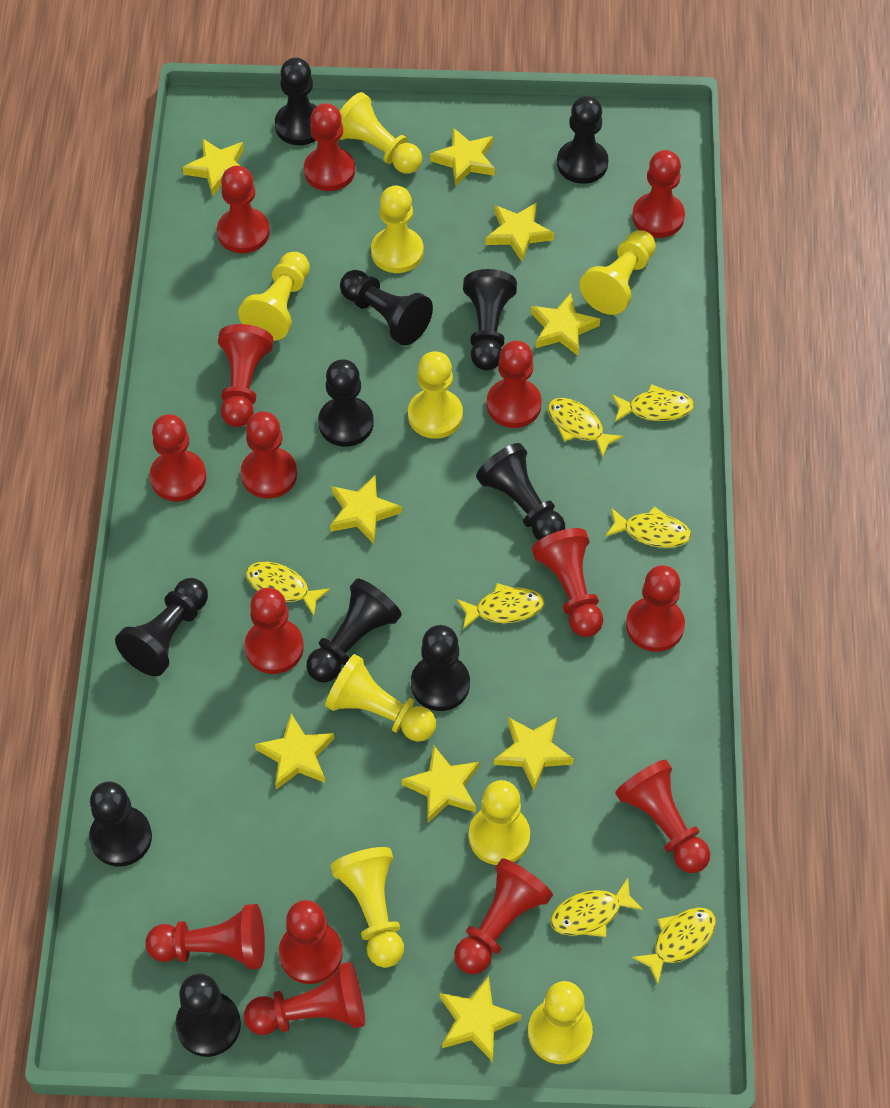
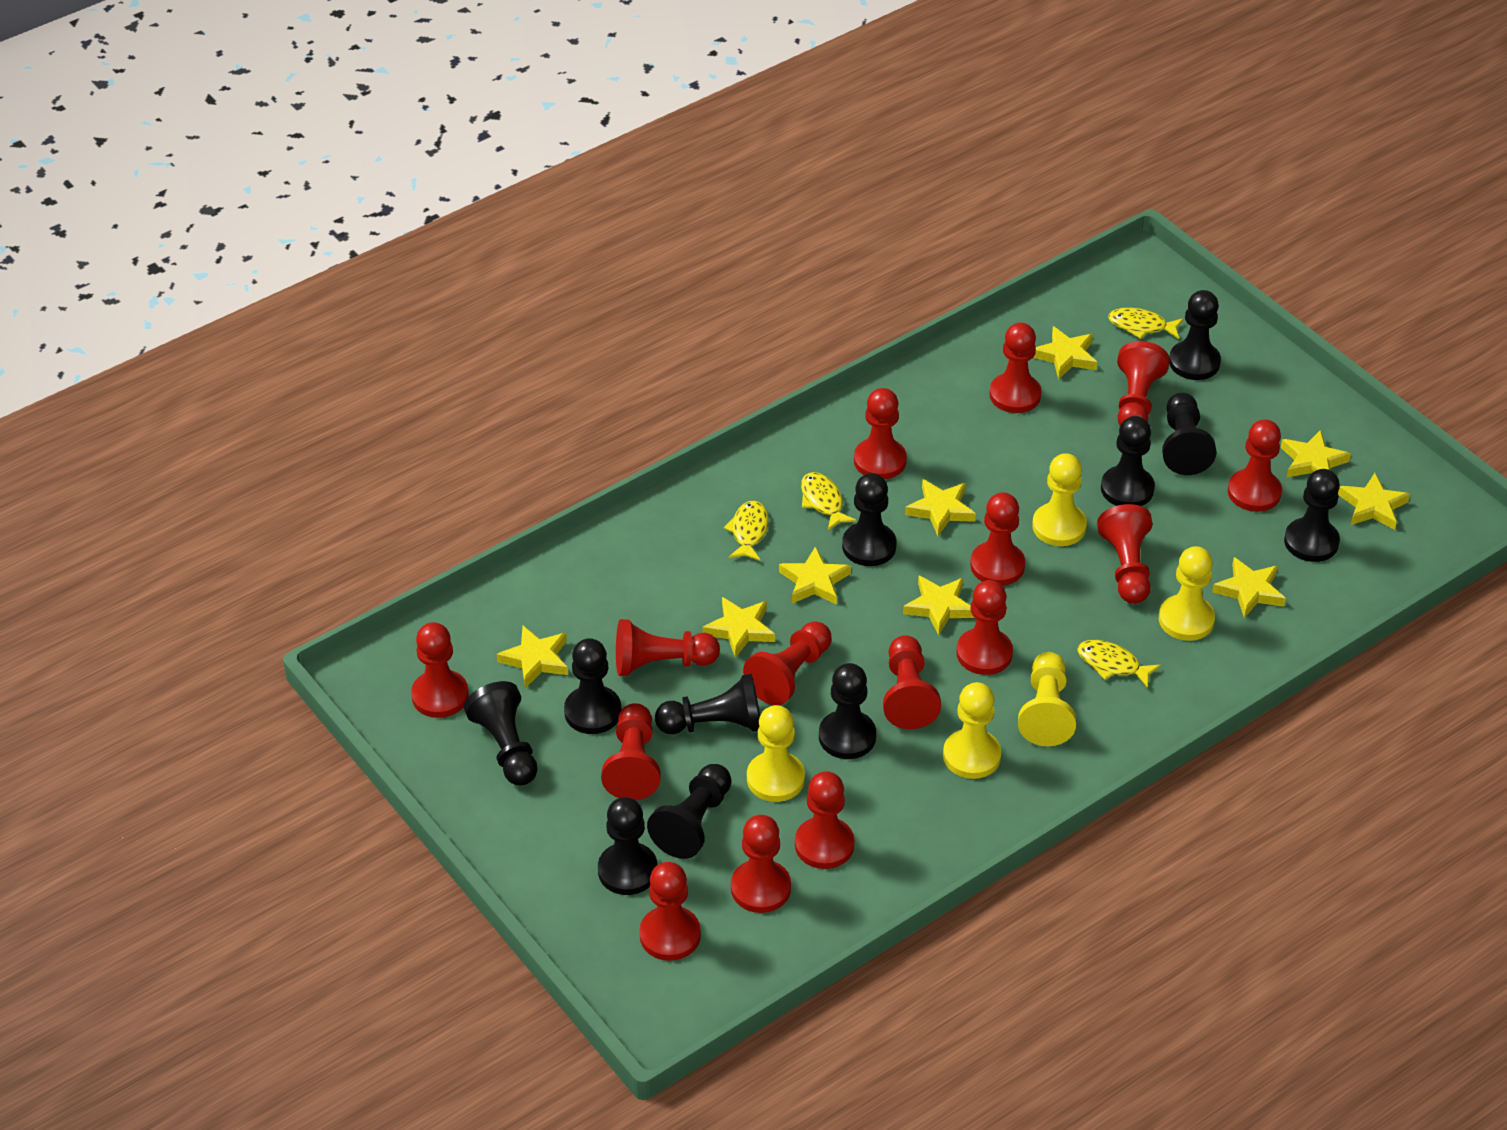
yellow fish: 7 -> 4
yellow pawn: 9 -> 5

